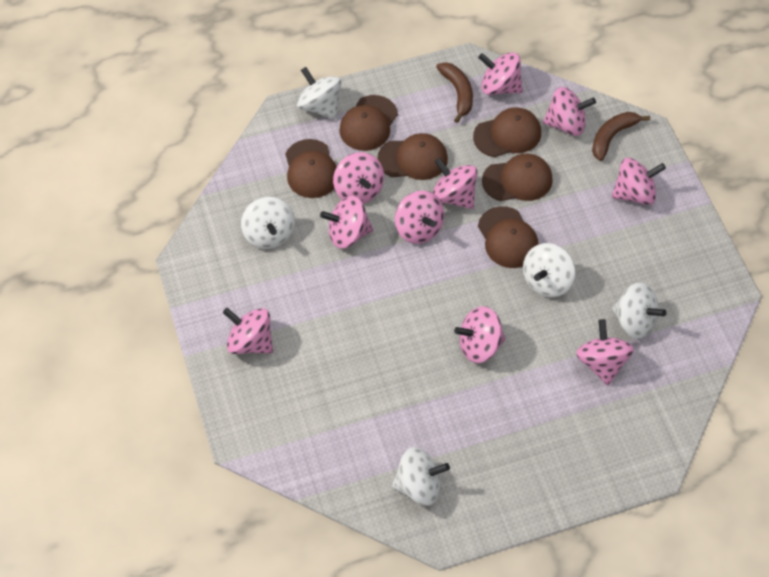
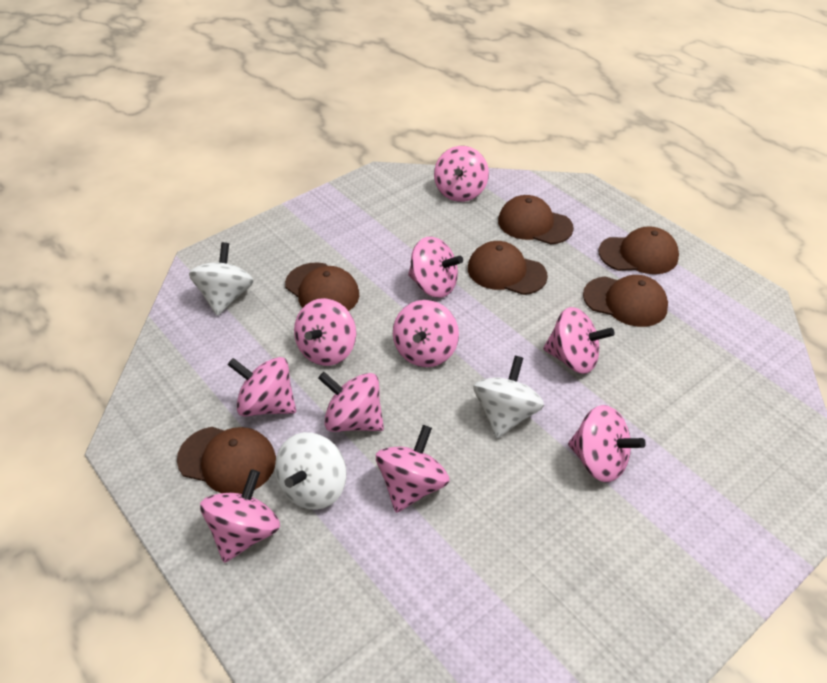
brown banana: 2 -> 0
white spinning top: 5 -> 3

